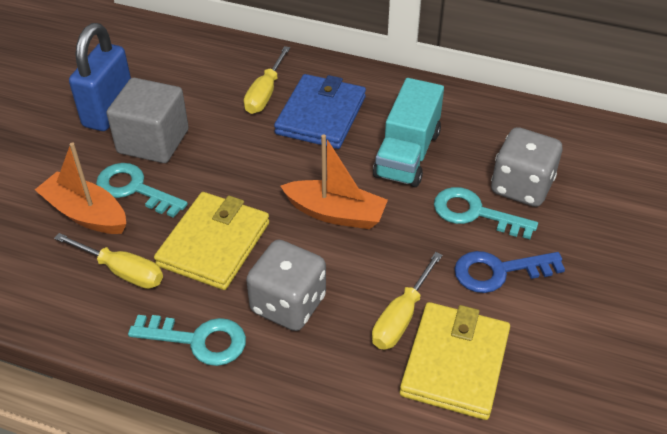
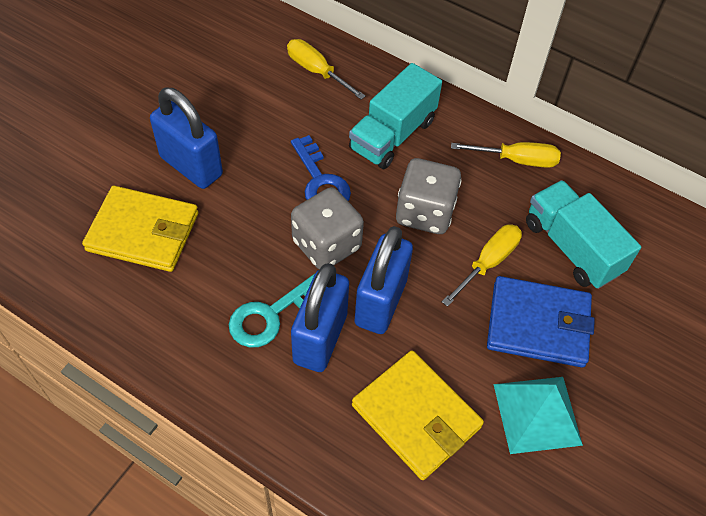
blue padlock: 1 -> 3
grey cube: 1 -> 0
orange boat: 2 -> 0
turquoise key: 3 -> 1
turquoise pyramid: 0 -> 1
turquoise truck: 1 -> 2

